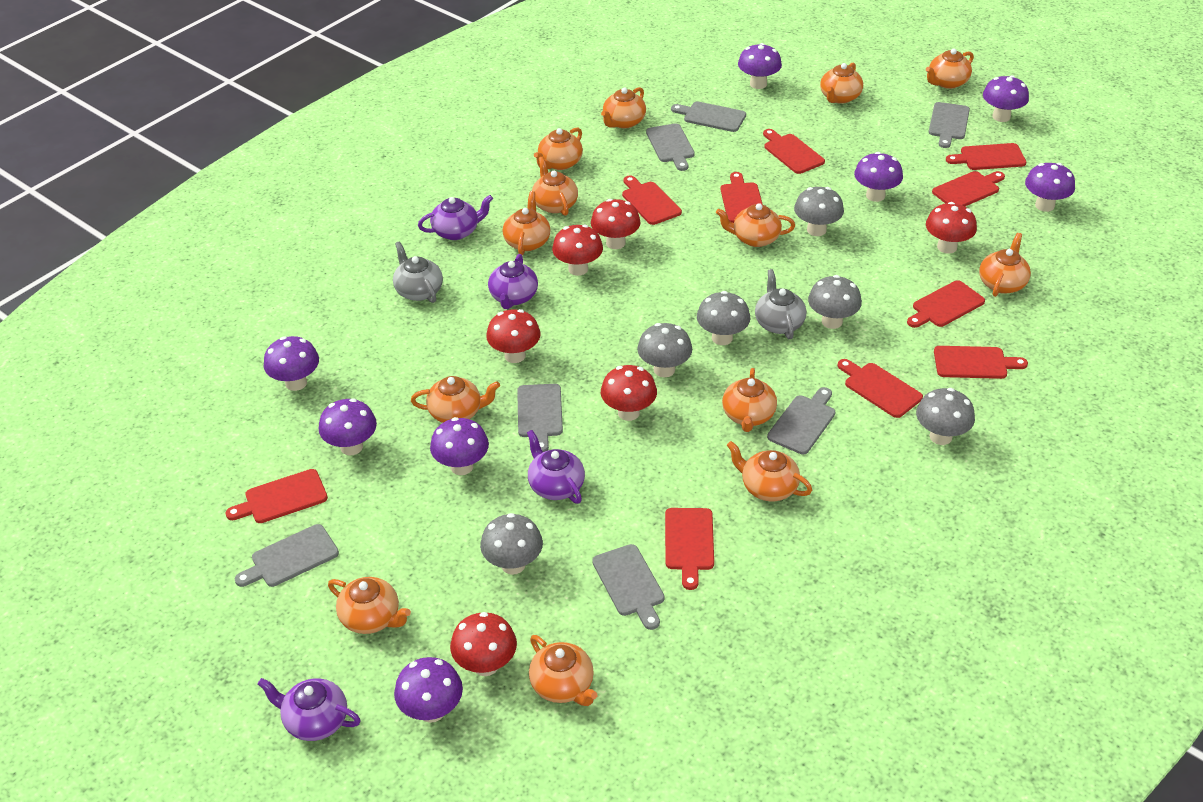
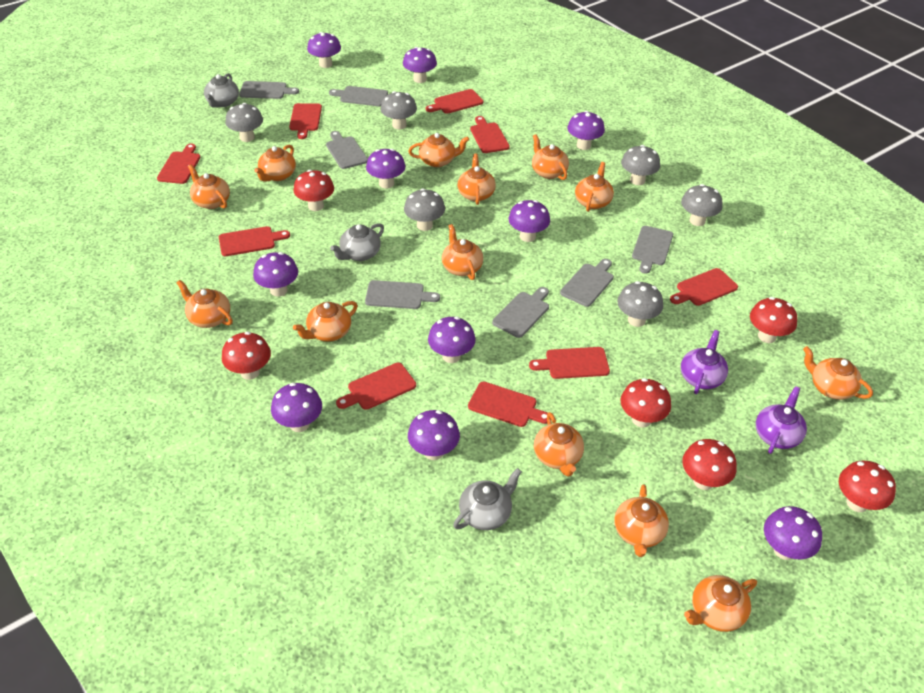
grey teapot: 2 -> 3
purple mushroom: 8 -> 10
purple teapot: 4 -> 2
red cutting board: 10 -> 9

